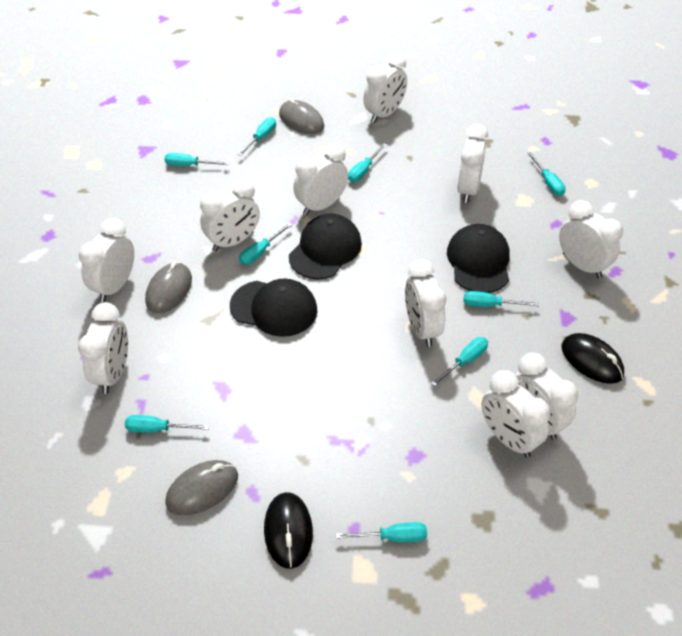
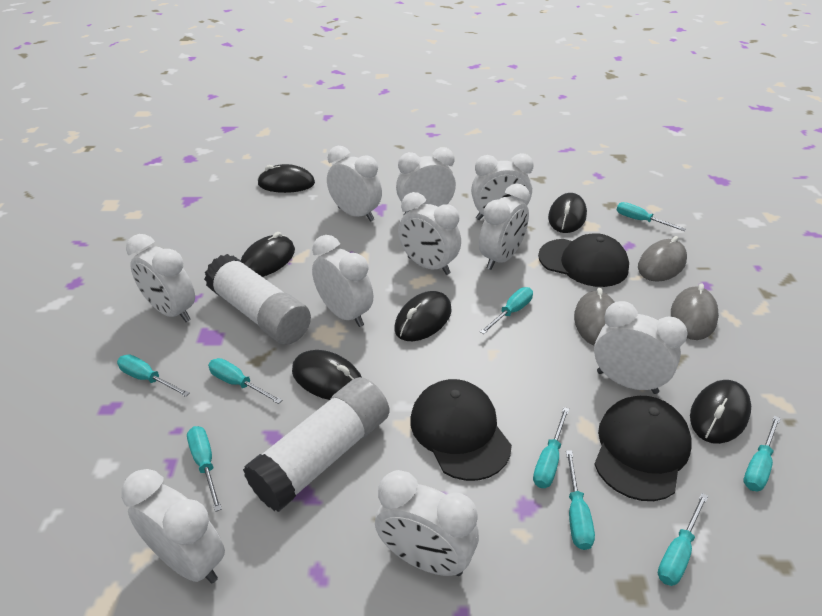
black mouse: 2 -> 6
white glue stick: 0 -> 2

